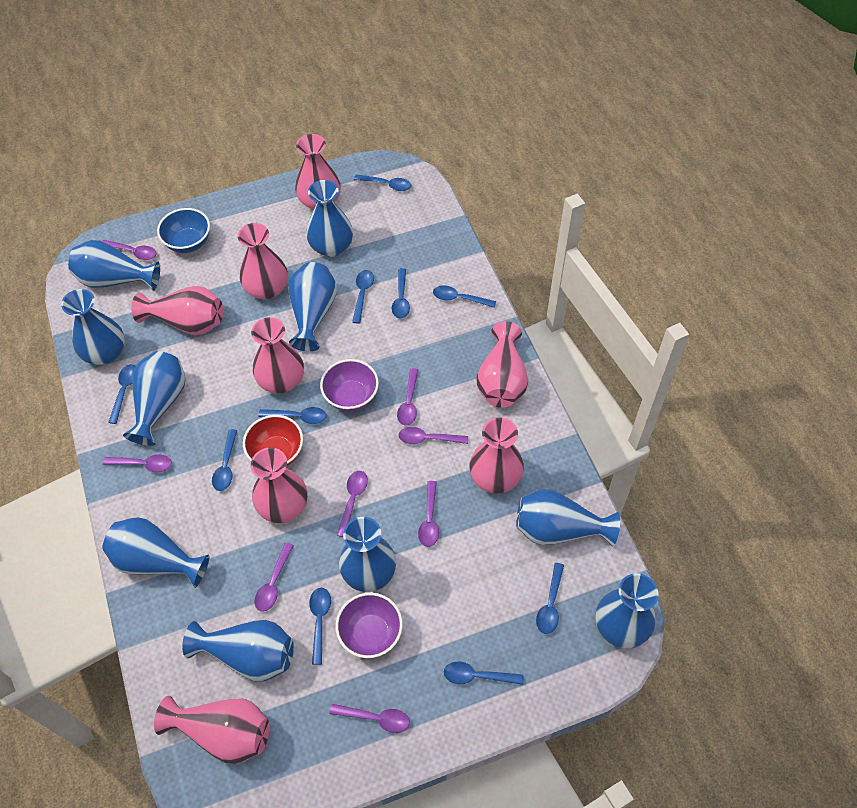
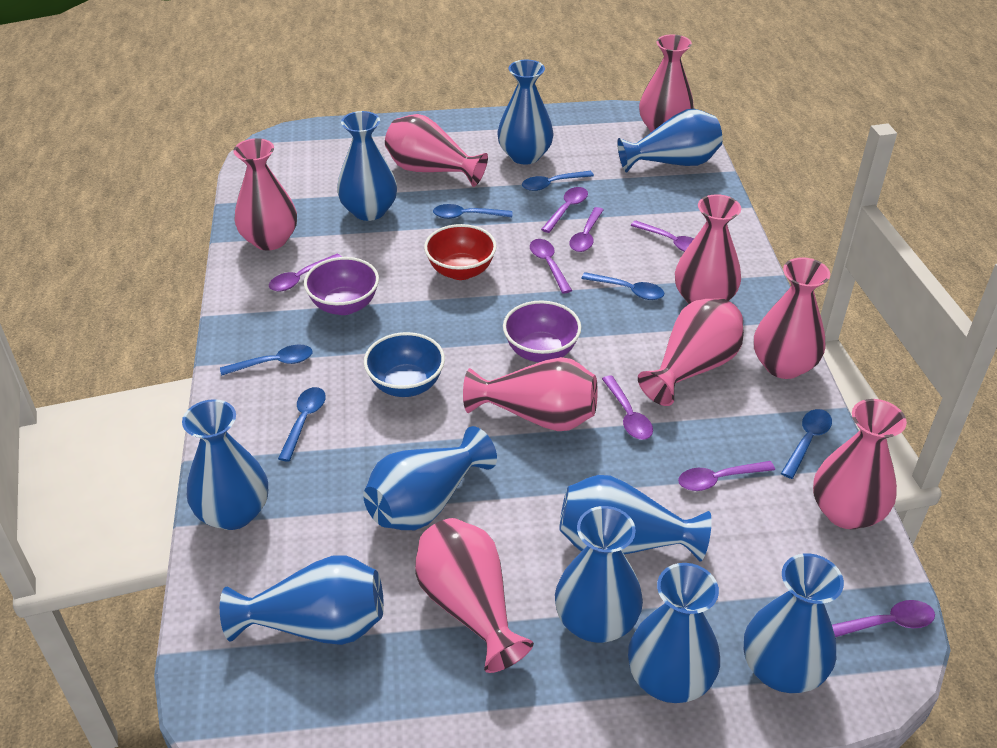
blue spoon: 10 -> 6
pink vase: 8 -> 9

